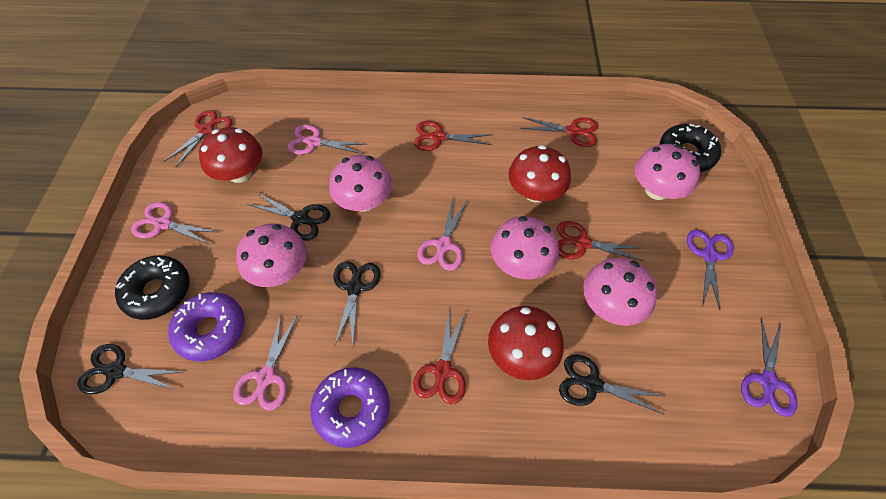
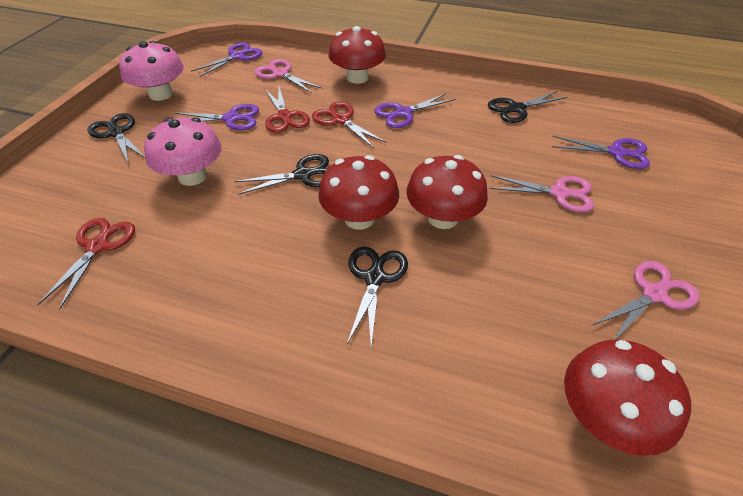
black donut: 2 -> 0
pink mushroom: 5 -> 2
pink scissors: 4 -> 3
purple donut: 2 -> 0
purple scissors: 2 -> 4
red mushroom: 3 -> 4
red scissors: 5 -> 3

